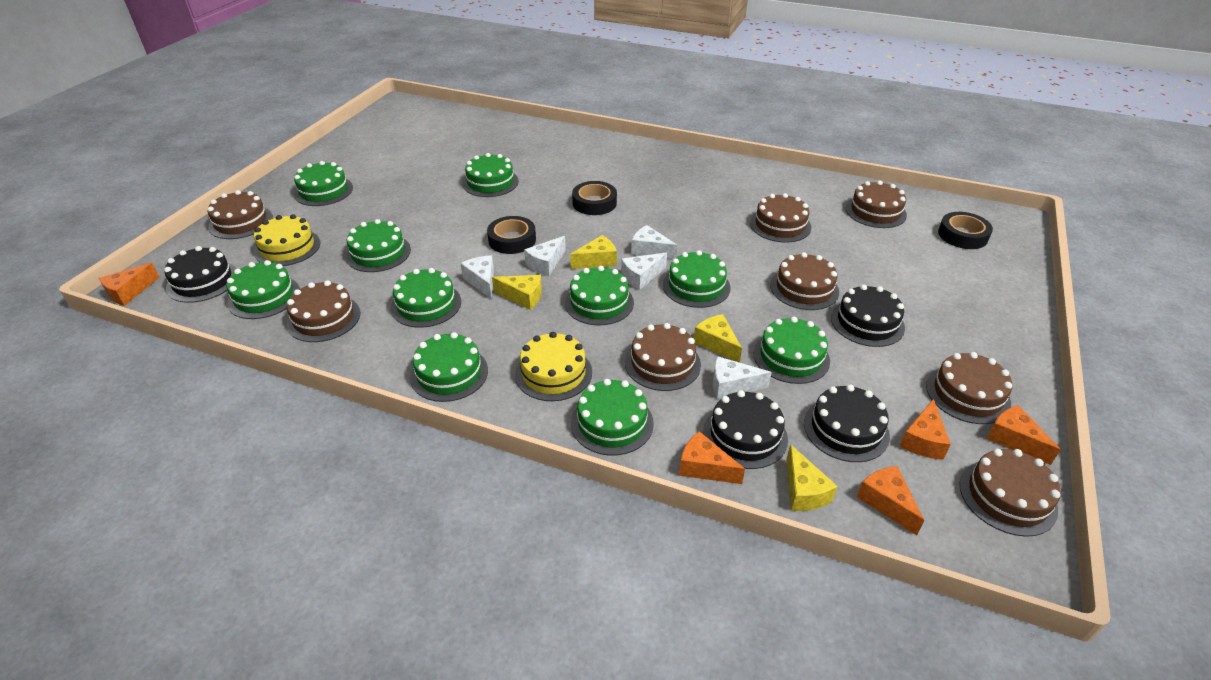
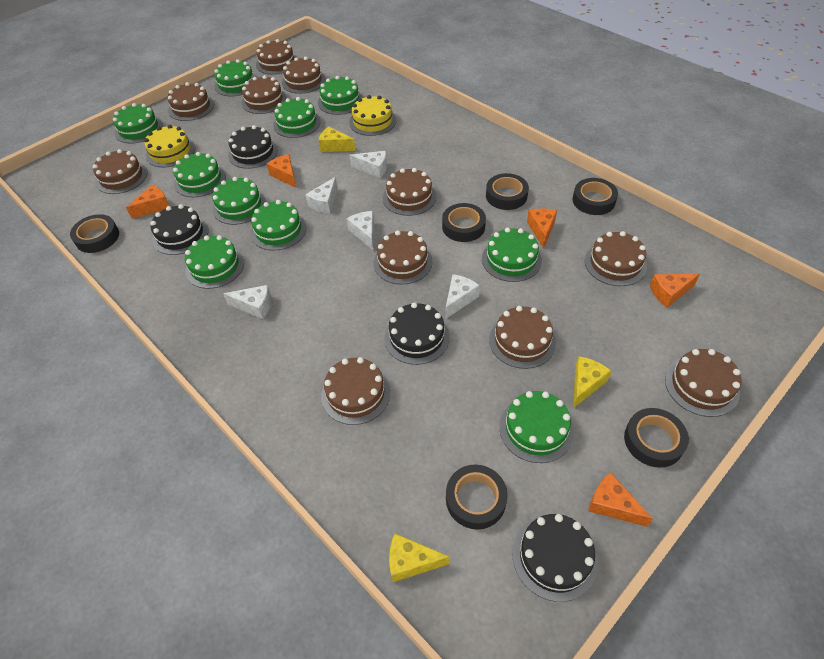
black tape: 3 -> 6
brown cake: 8 -> 11
yellow cheese: 4 -> 3

